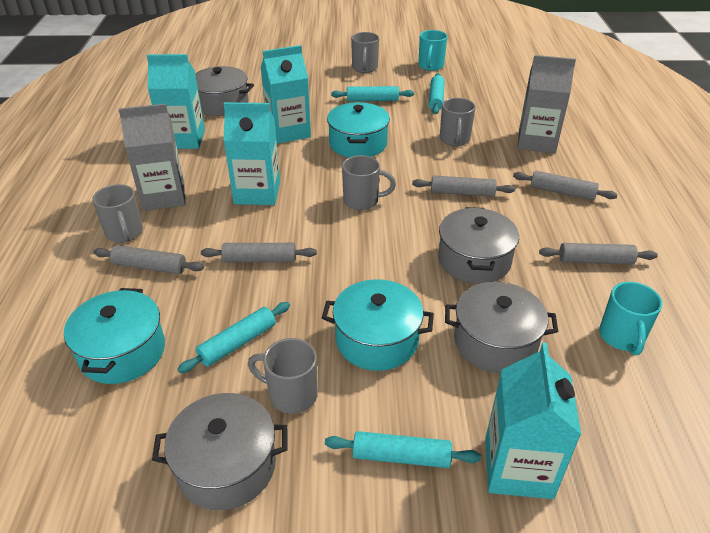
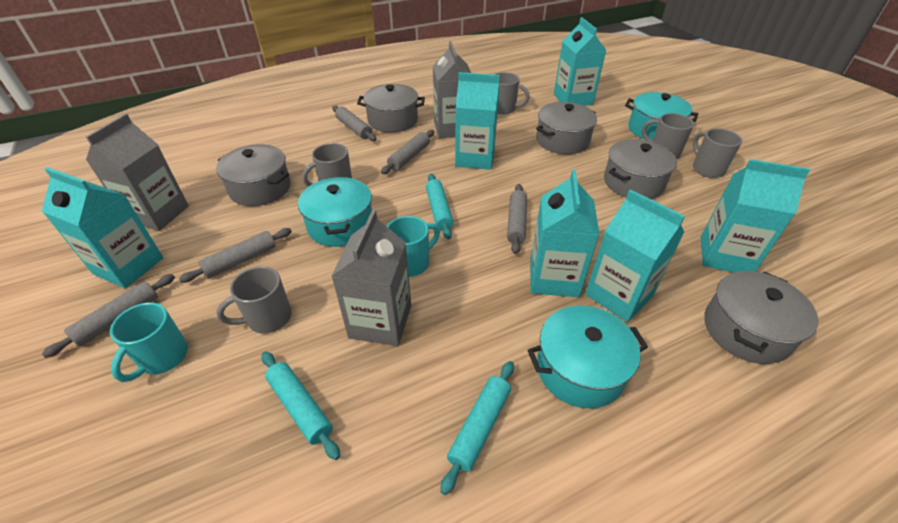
grey carton: 2 -> 3
grey pot: 4 -> 5
turquoise carton: 4 -> 6
turquoise rolling pin: 4 -> 3

